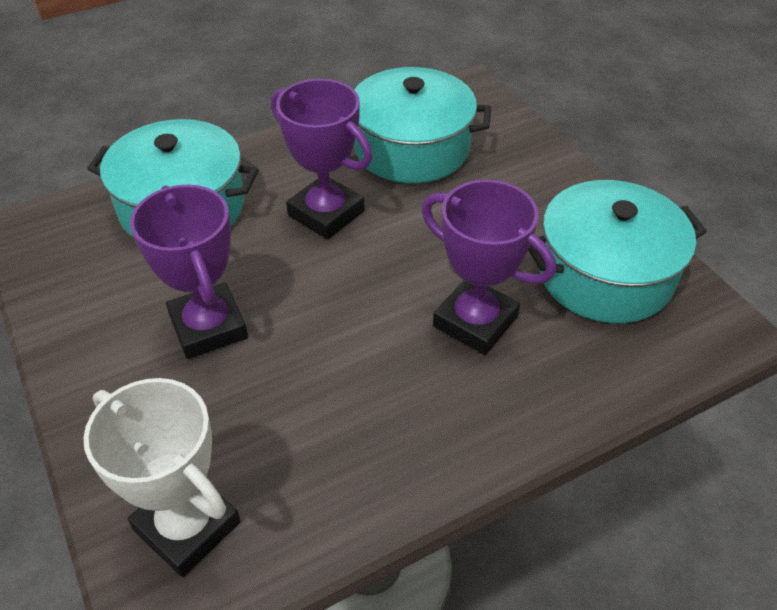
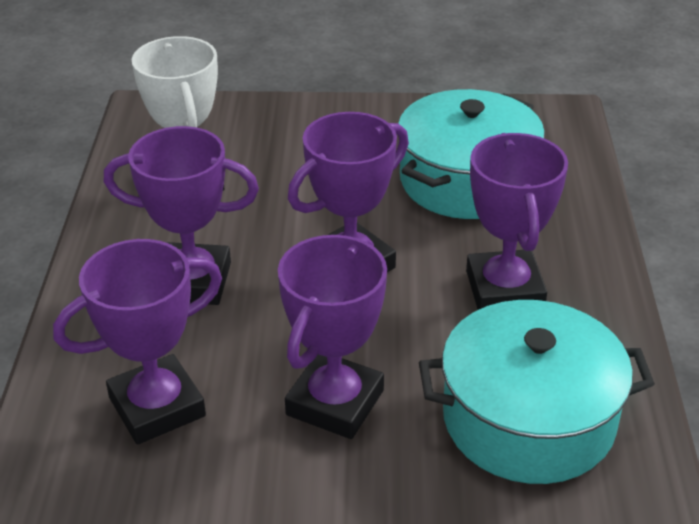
purple trophy: 3 -> 5
turquoise pot: 3 -> 2

